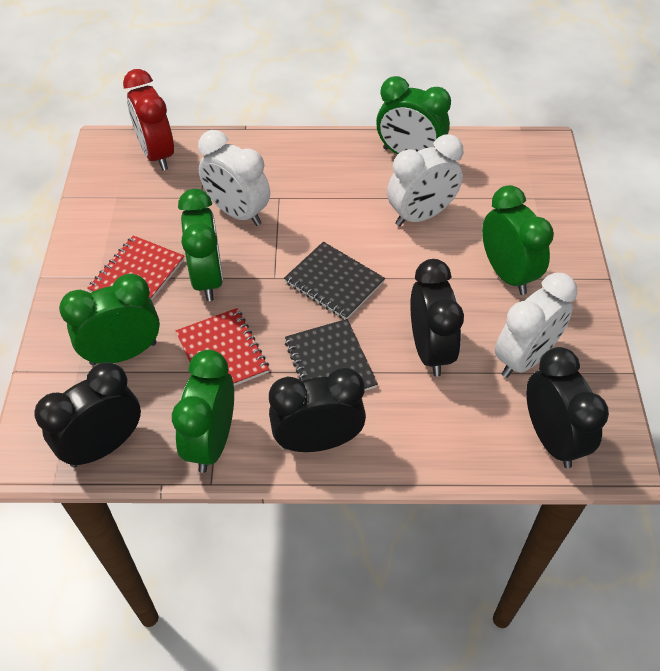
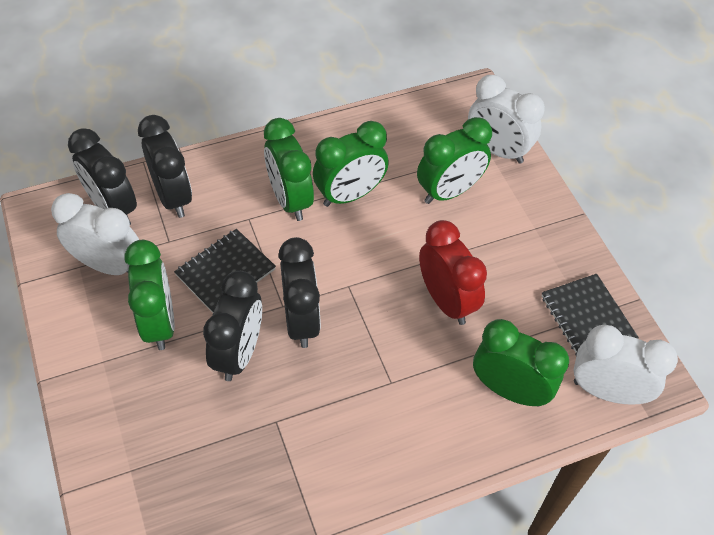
red notebook: 2 -> 0

